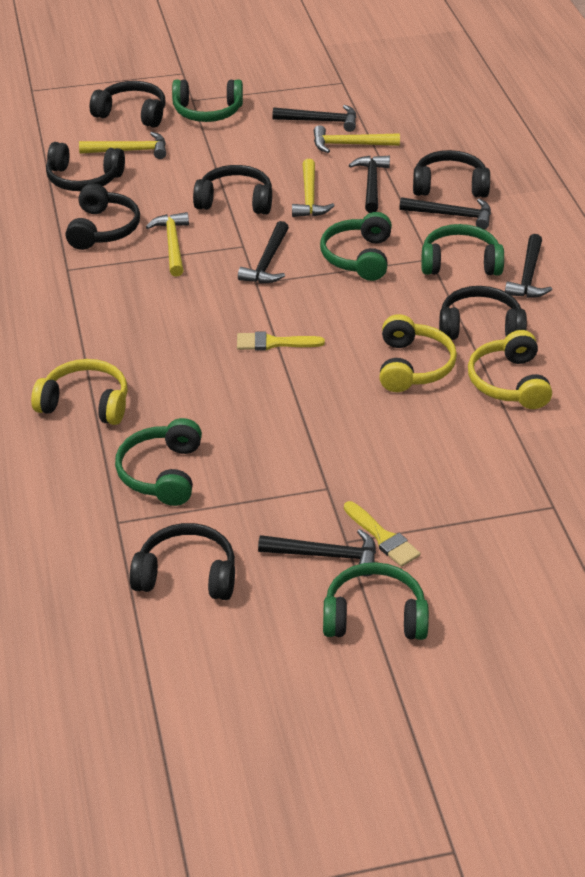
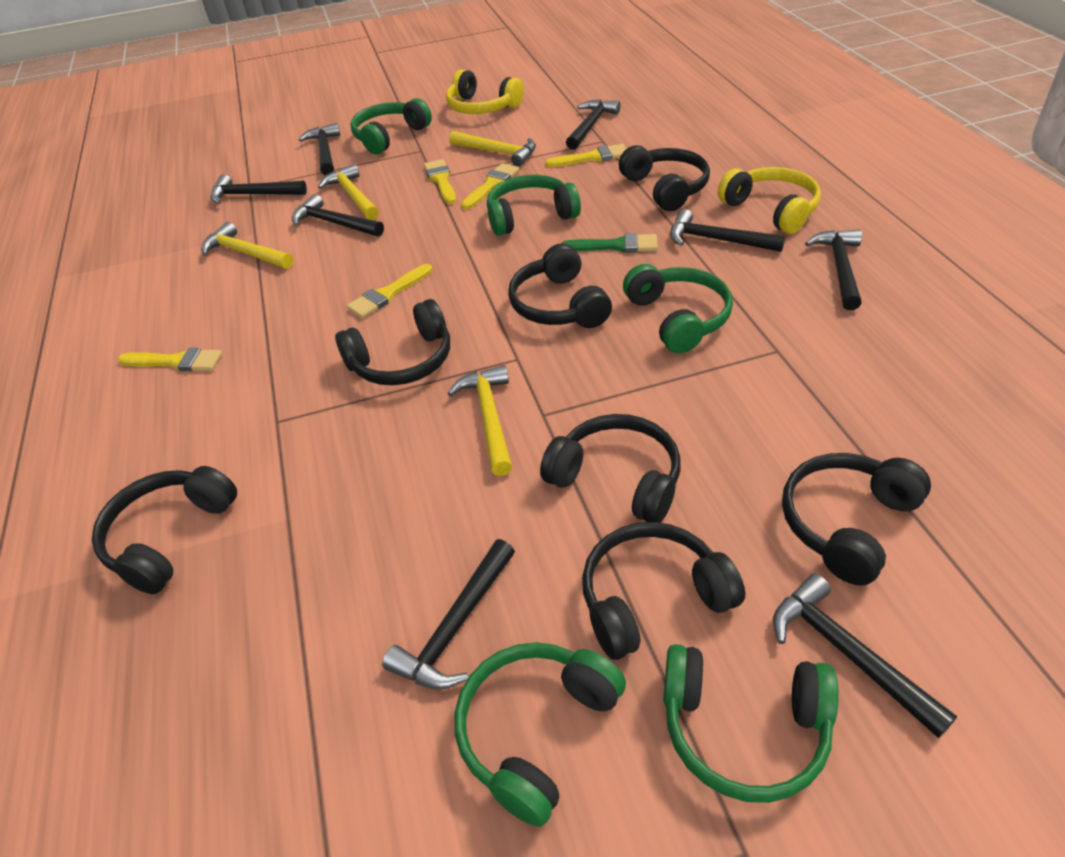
black hammer: 6 -> 8
green brush: 0 -> 1
yellow brush: 2 -> 5
yellow headphones: 3 -> 2

